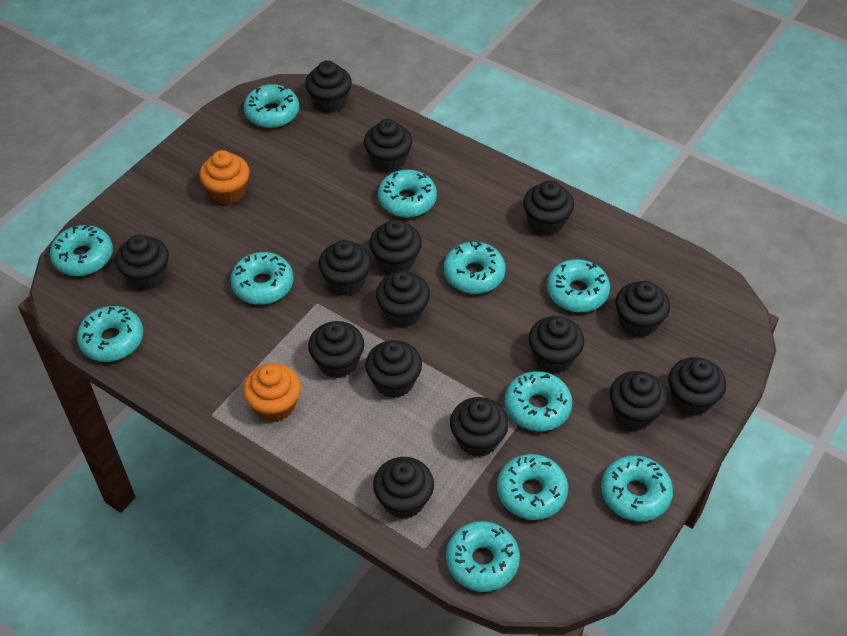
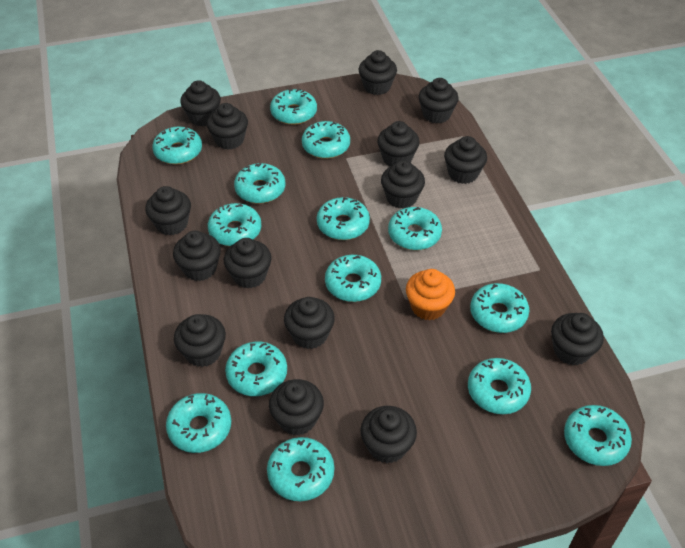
orange cupcake: 2 -> 1
turquoise donut: 11 -> 14

